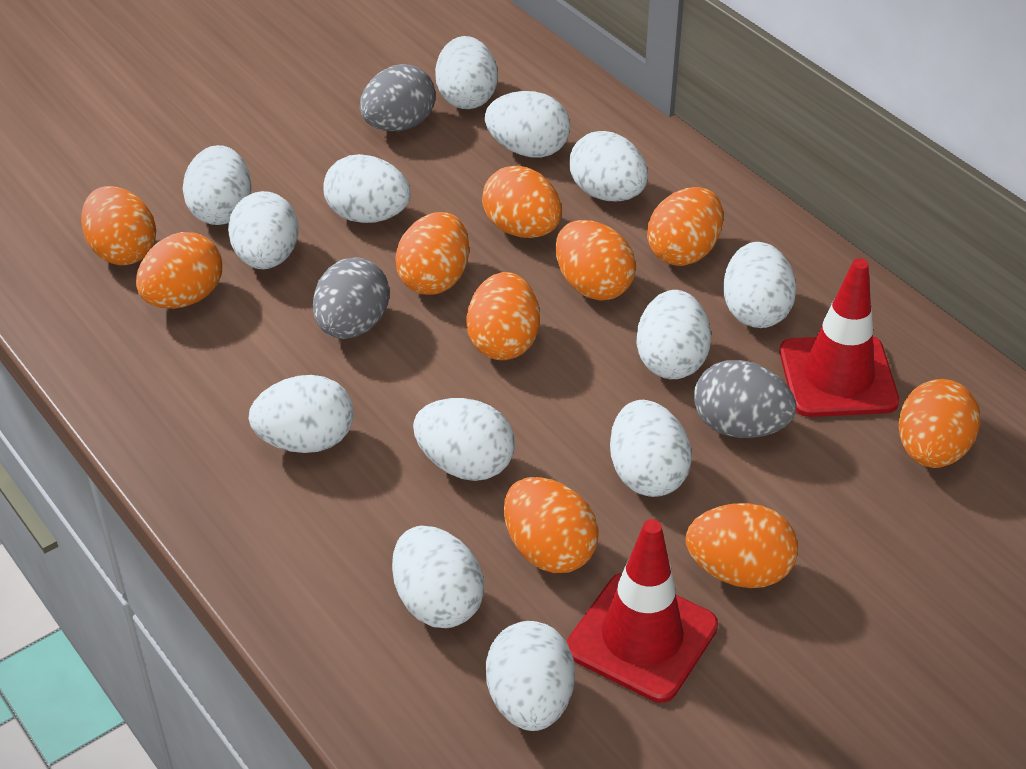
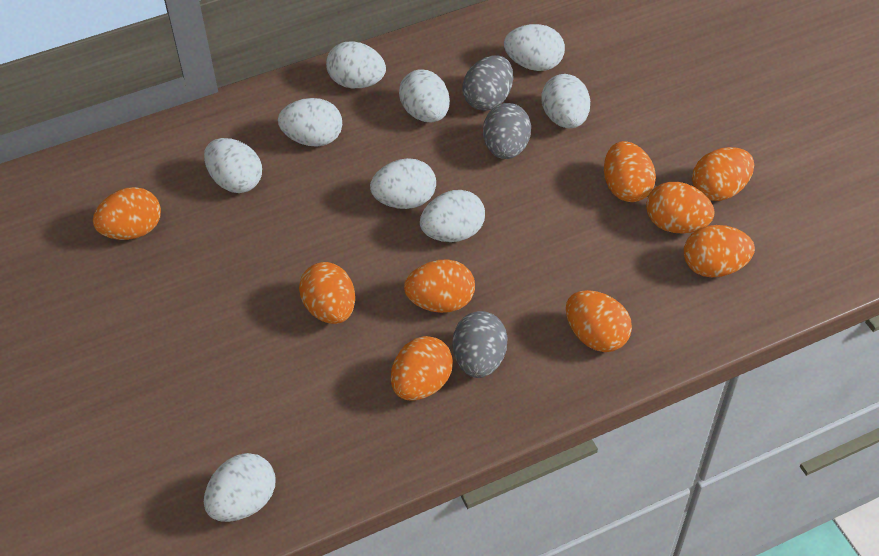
orange egg: 10 -> 9
red traffic cone: 2 -> 0
white egg: 13 -> 9

